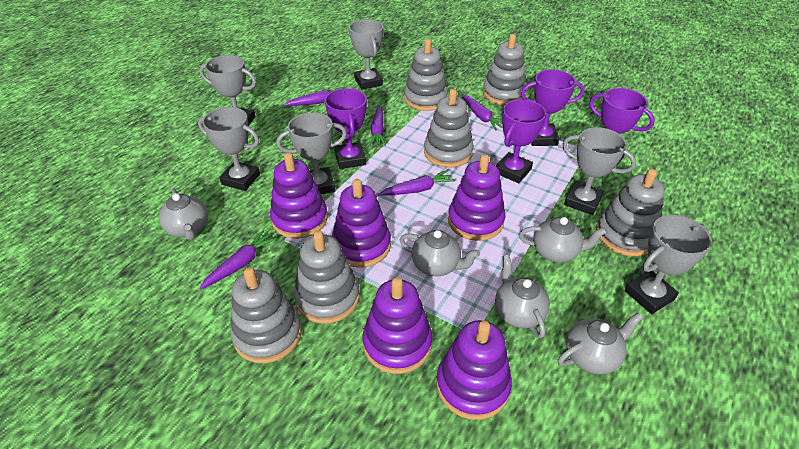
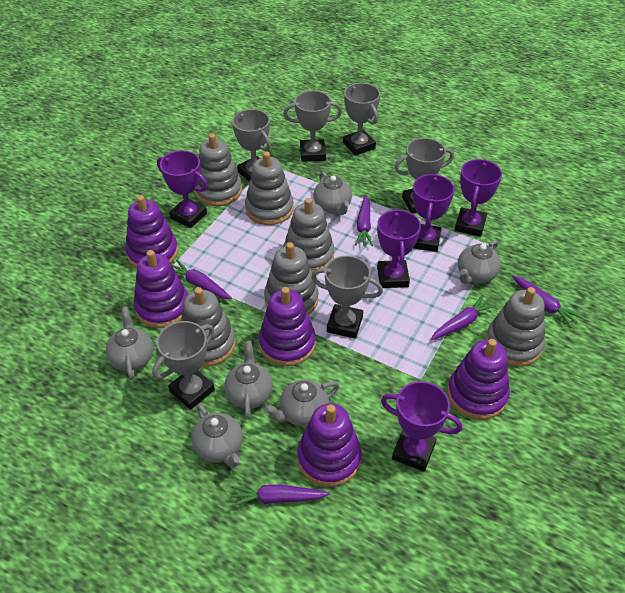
grey teapot: 5 -> 6
purple trophy: 4 -> 5

